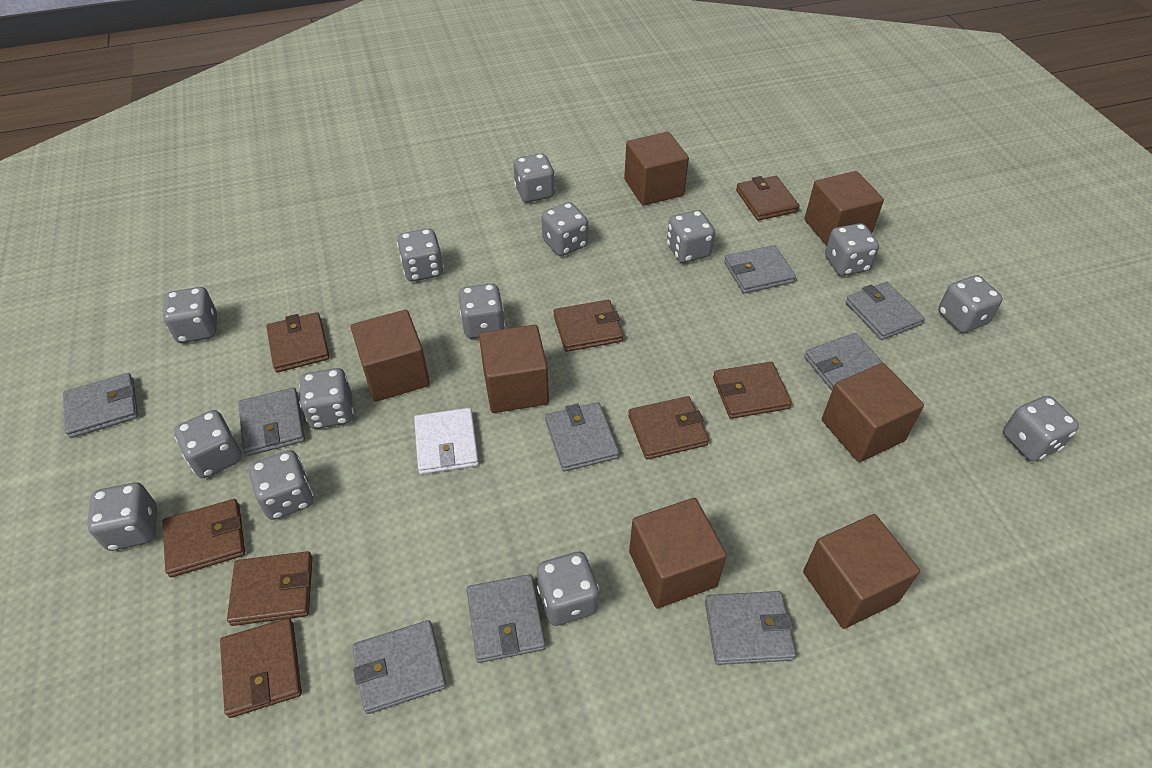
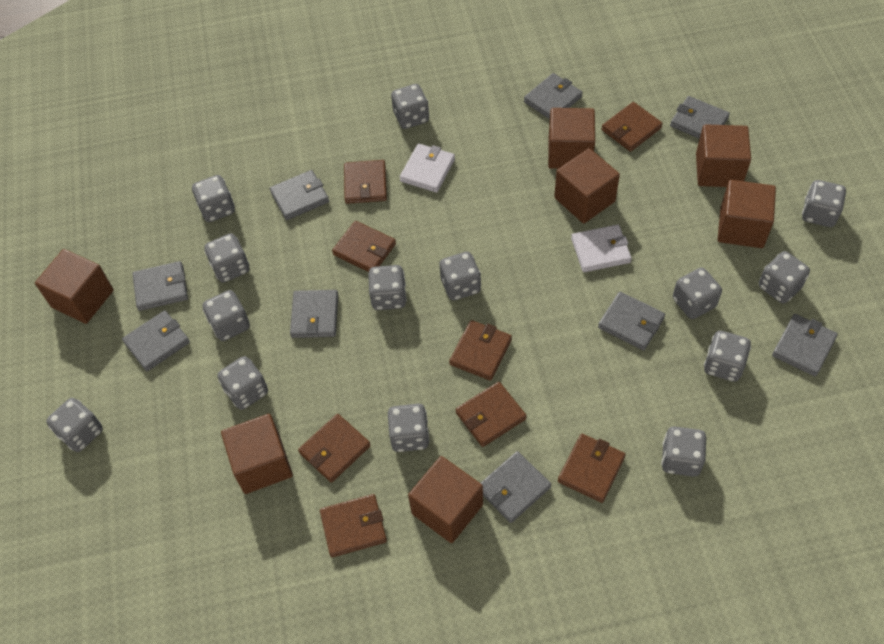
white wallet: 1 -> 2

